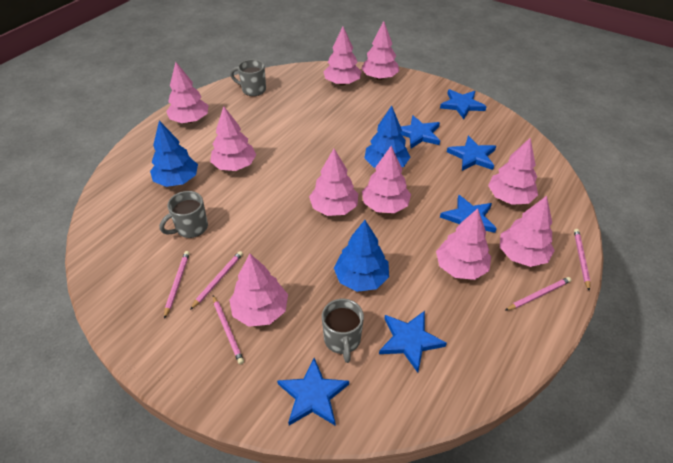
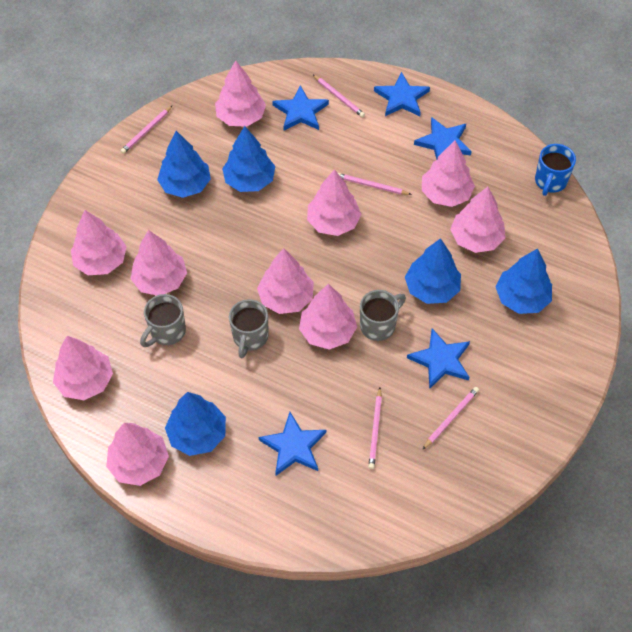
blue mug: 0 -> 1
blue star: 6 -> 5
blue tree: 3 -> 5

